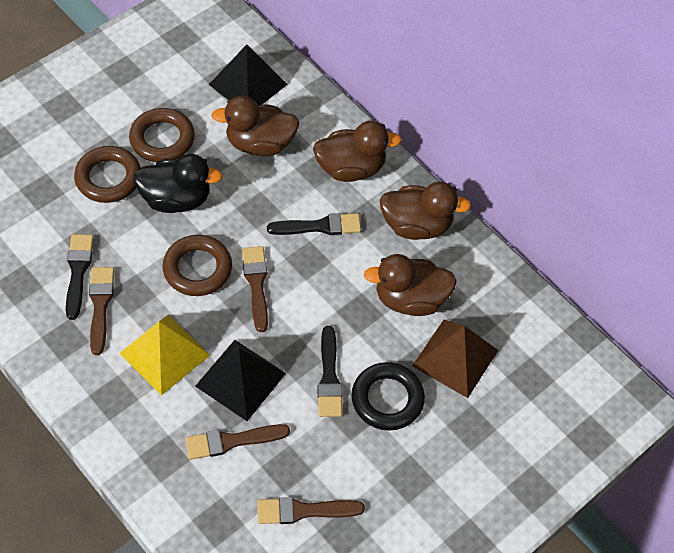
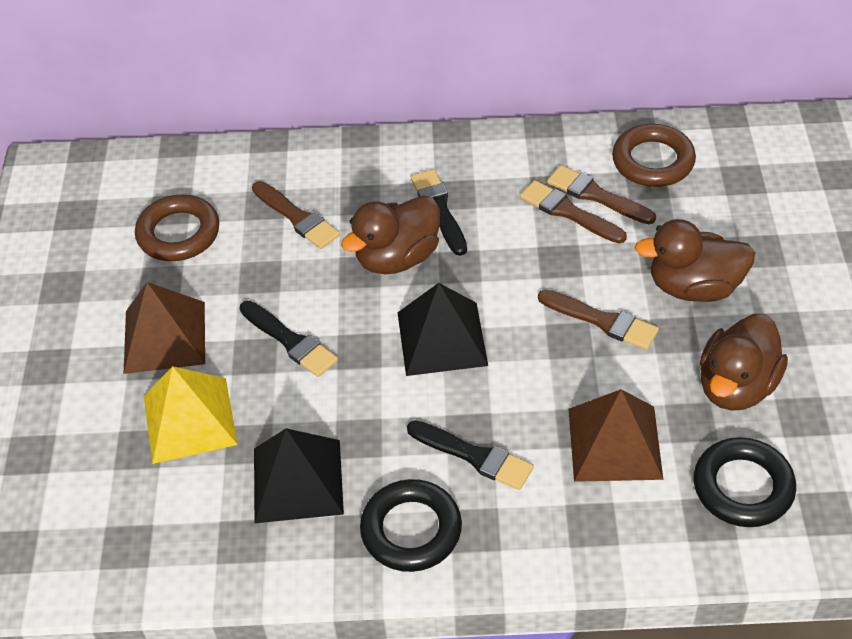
black duck: 1 -> 0
black ring: 1 -> 2
brown duck: 4 -> 3
brown pyramid: 1 -> 2
brown ring: 3 -> 2

